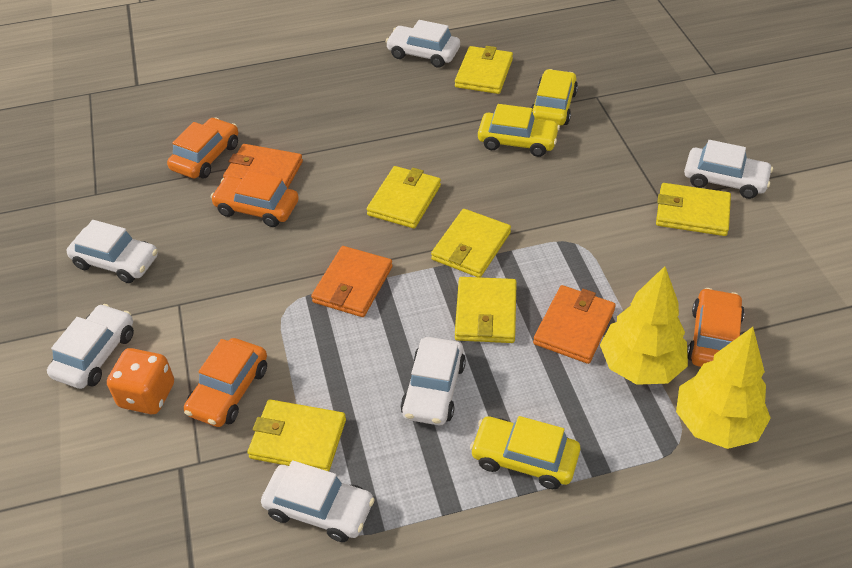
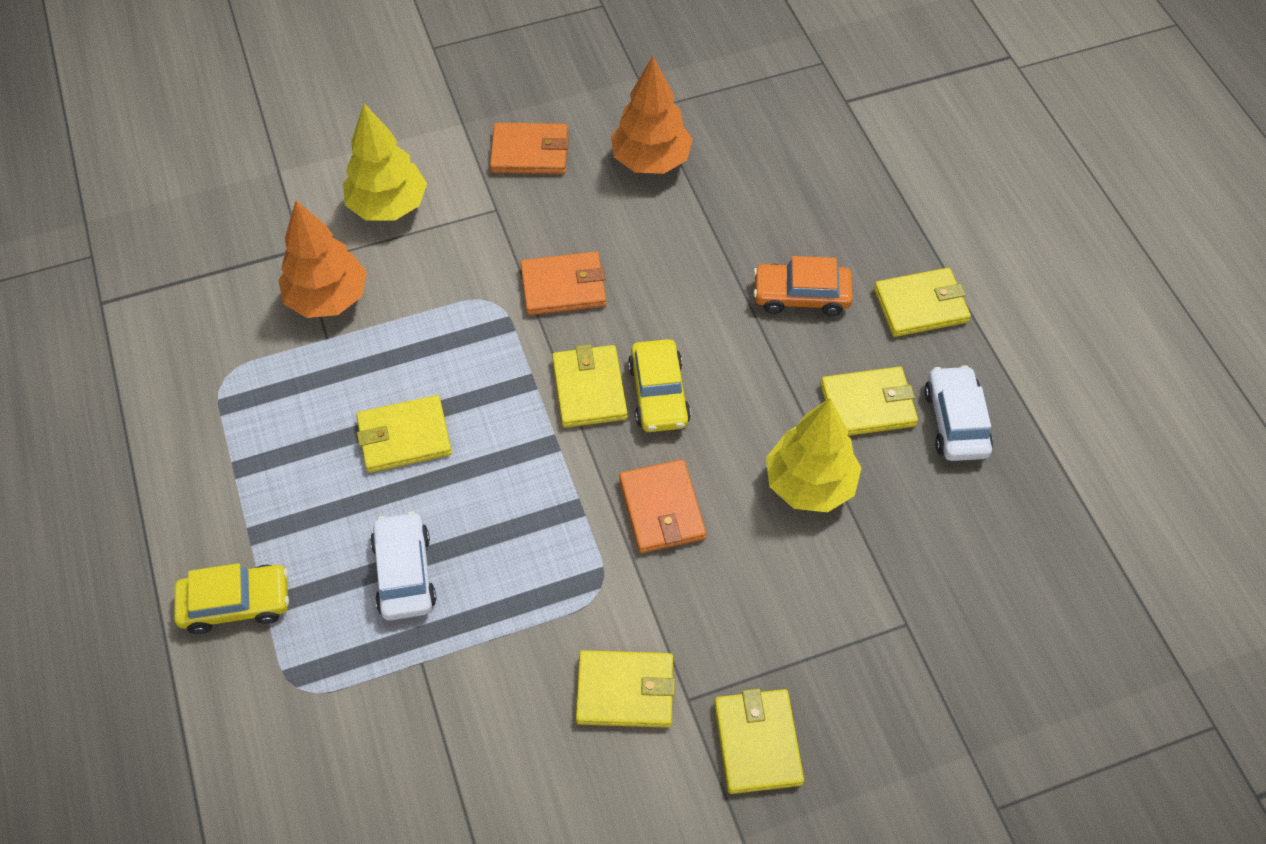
orange car: 4 -> 1
orange dice: 1 -> 0
orange tree: 0 -> 2
white car: 6 -> 2
yellow car: 3 -> 2

